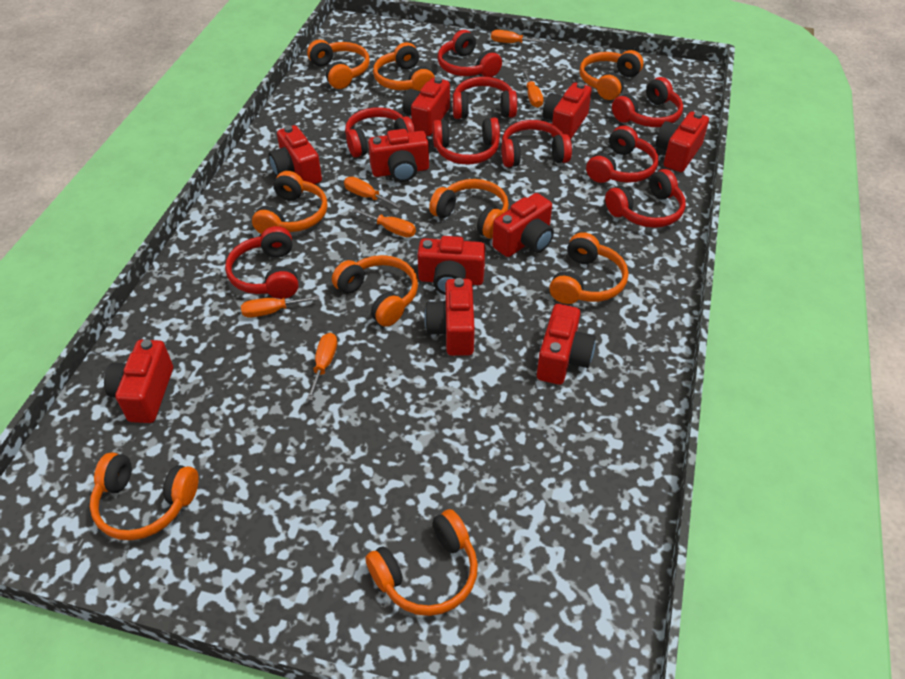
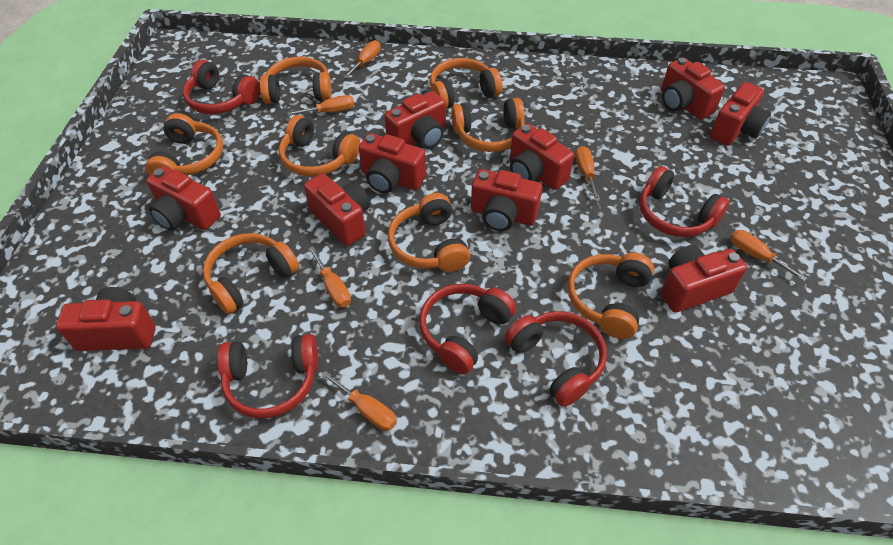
orange headphones: 9 -> 8
red headphones: 9 -> 5

